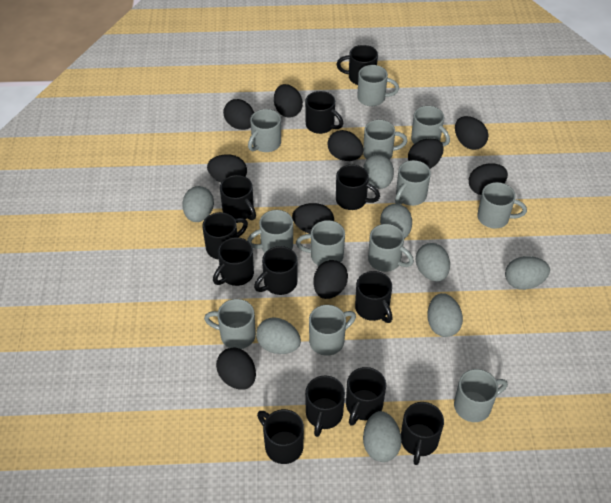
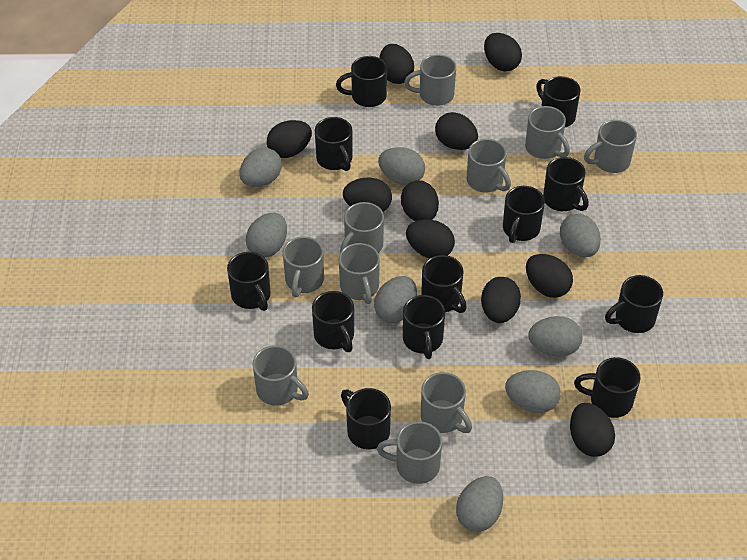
grey mug: 12 -> 10

